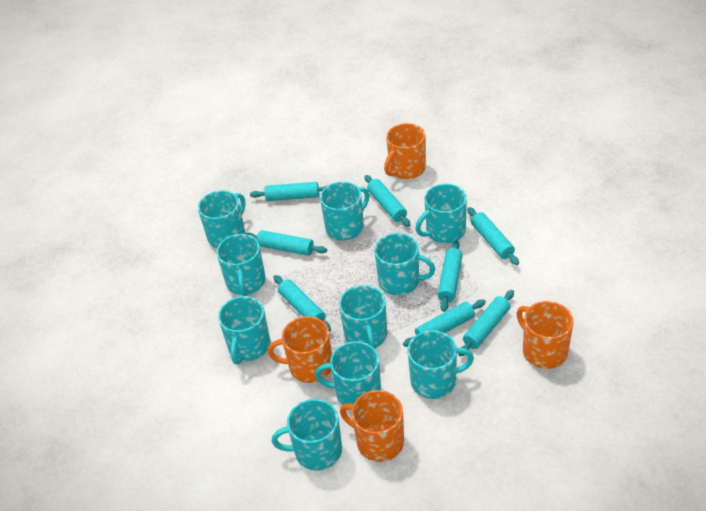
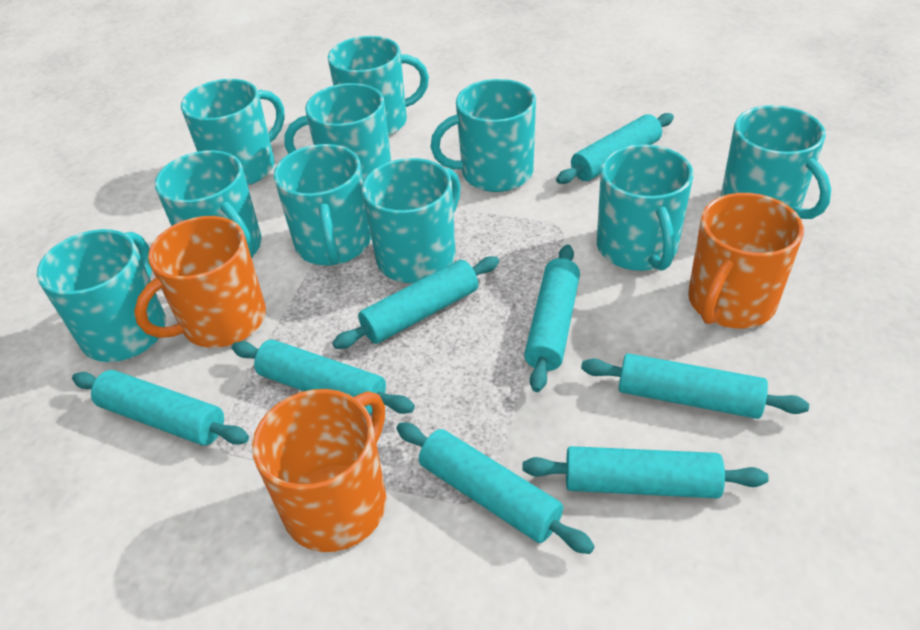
orange mug: 4 -> 3

